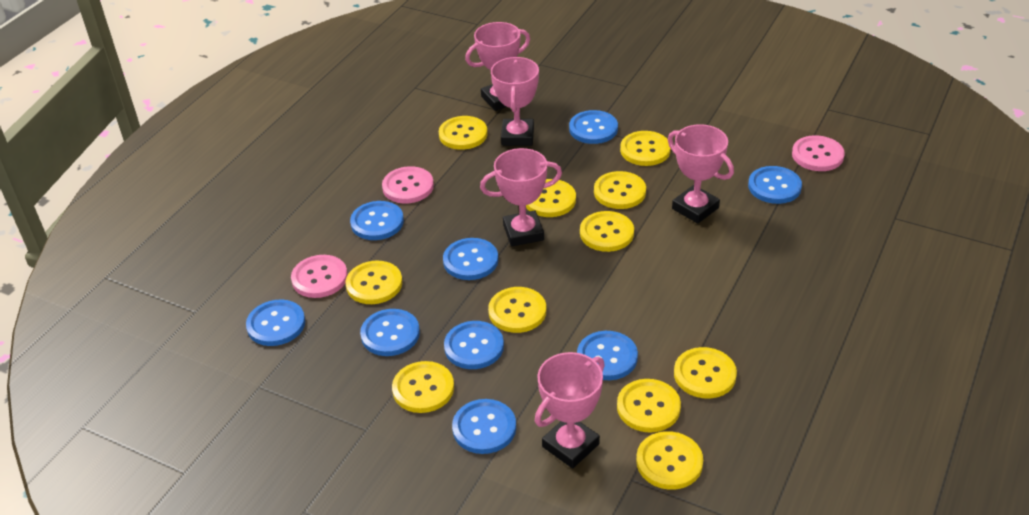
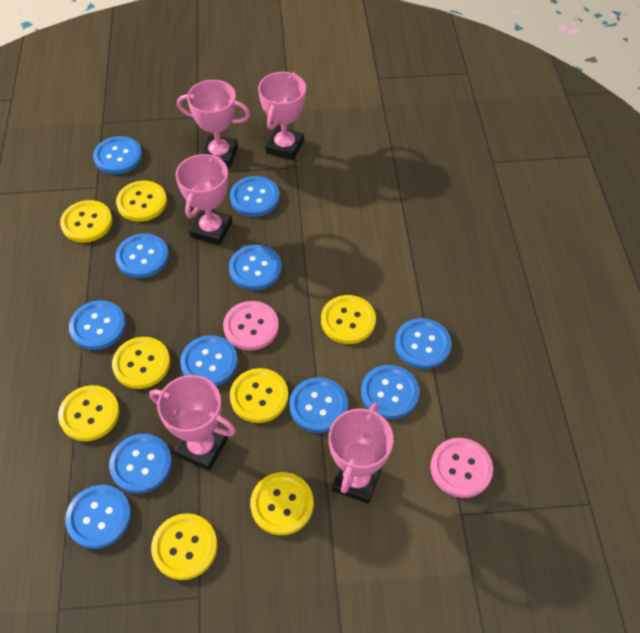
blue button: 9 -> 11
pink button: 3 -> 2
yellow button: 11 -> 8

